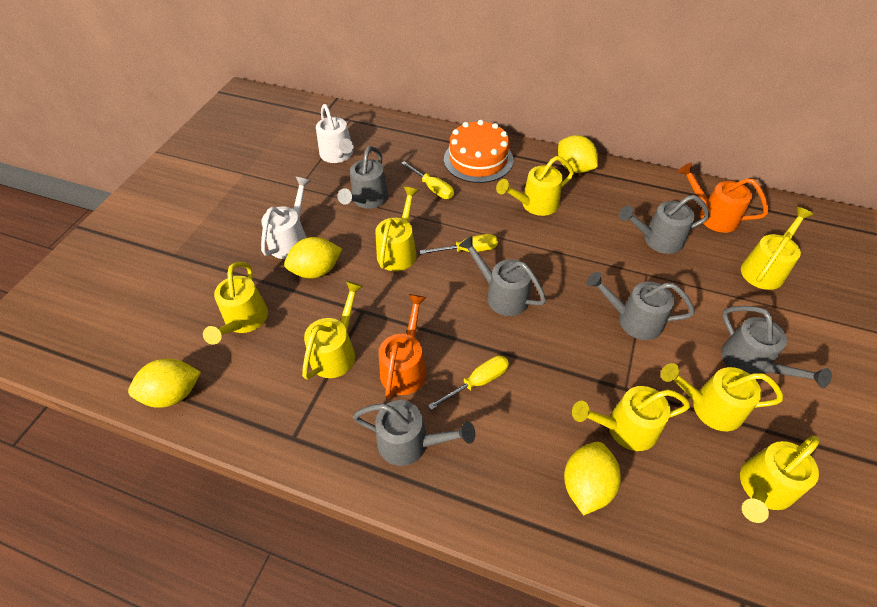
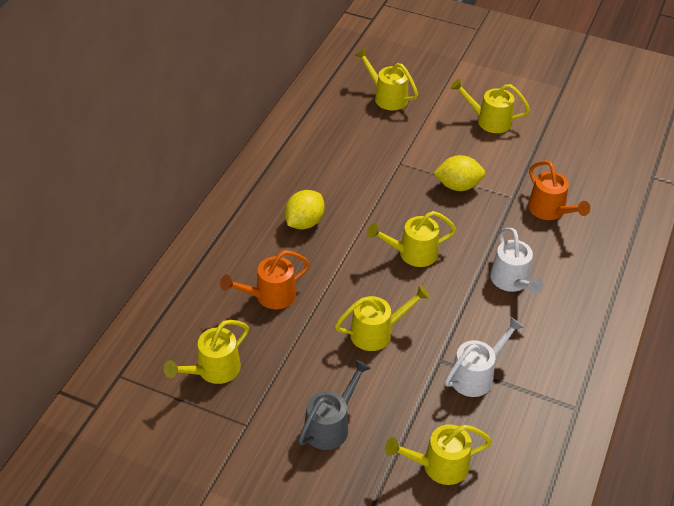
grey watering can: 6 -> 1
orange cake: 1 -> 0
yellow lemon: 4 -> 2
yellow screwdriver: 3 -> 0
yellow watering can: 8 -> 6

